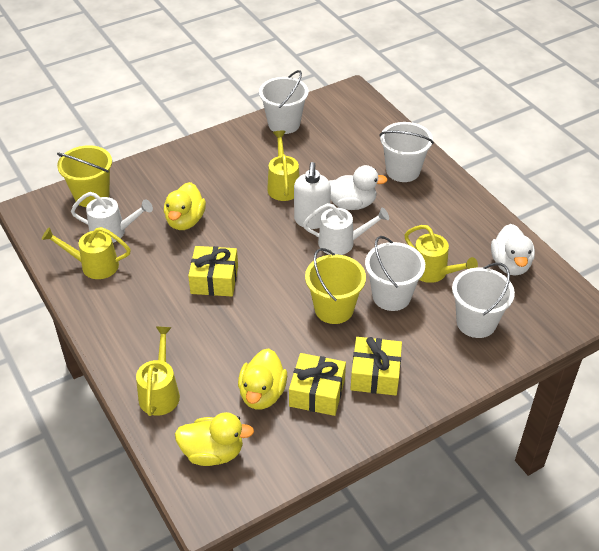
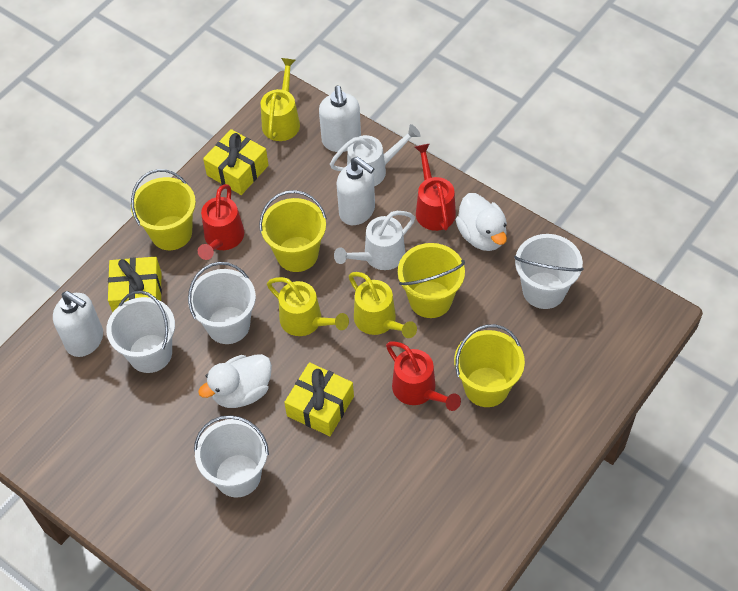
red watering can: 0 -> 3
white soap dispenser: 1 -> 3
yellow bucket: 2 -> 4
yellow duck: 3 -> 0
yellow watering can: 4 -> 3

